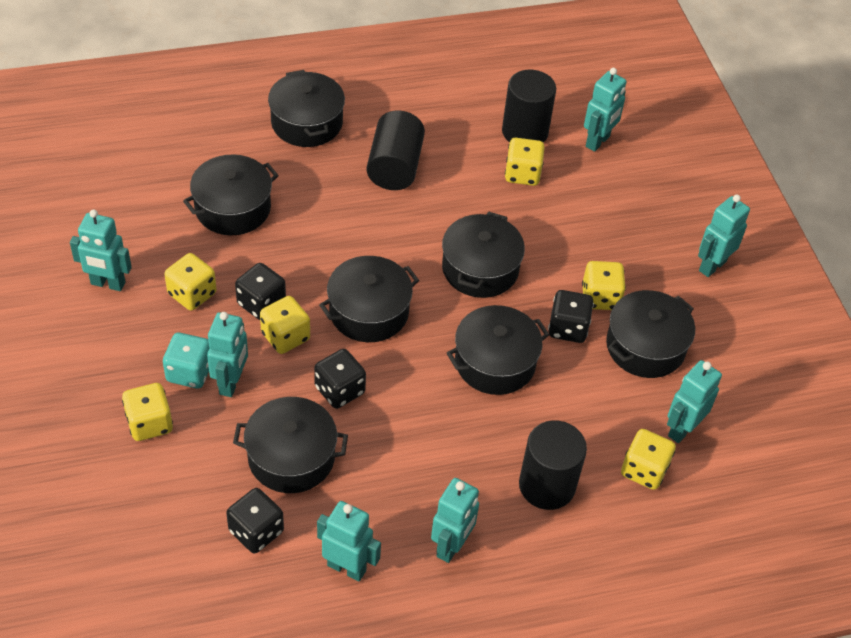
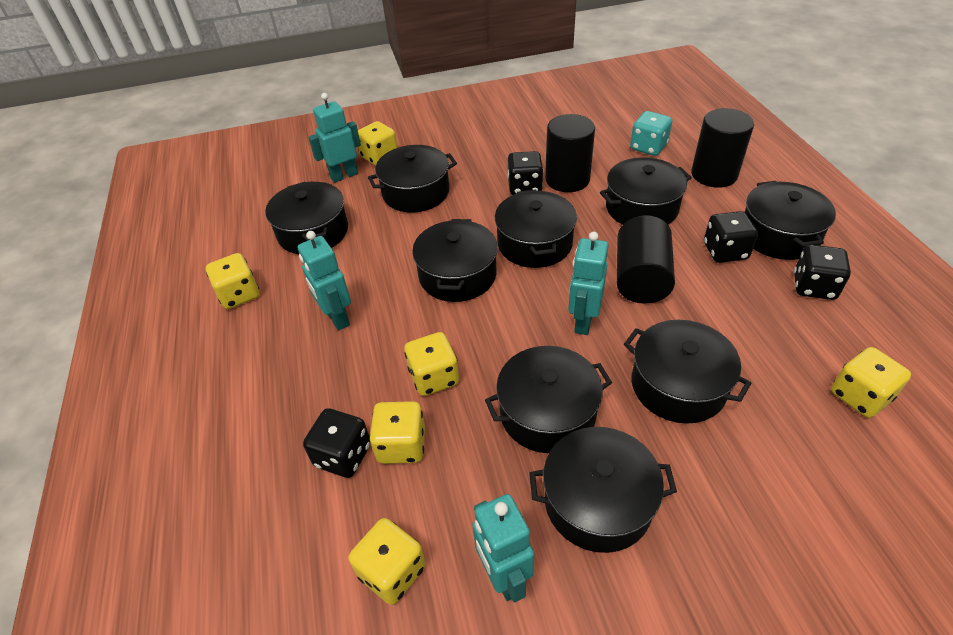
black pot: 7 -> 9
turquoise robot: 7 -> 4

